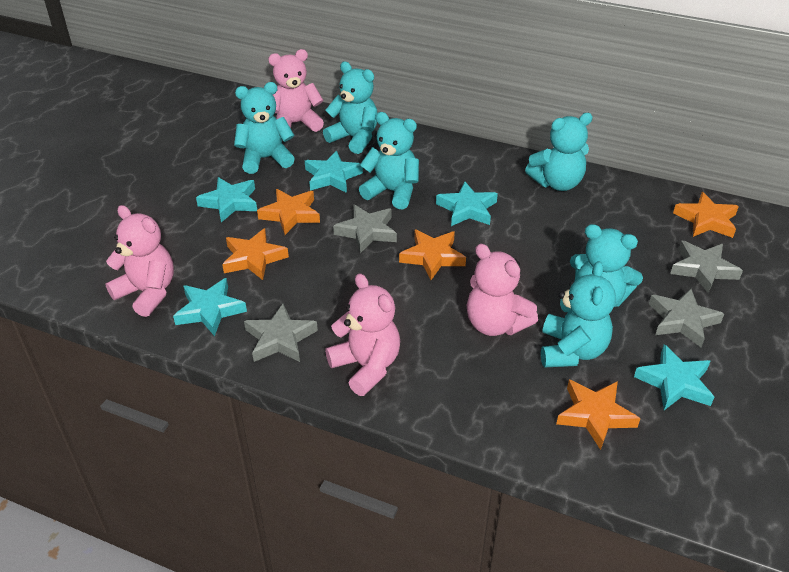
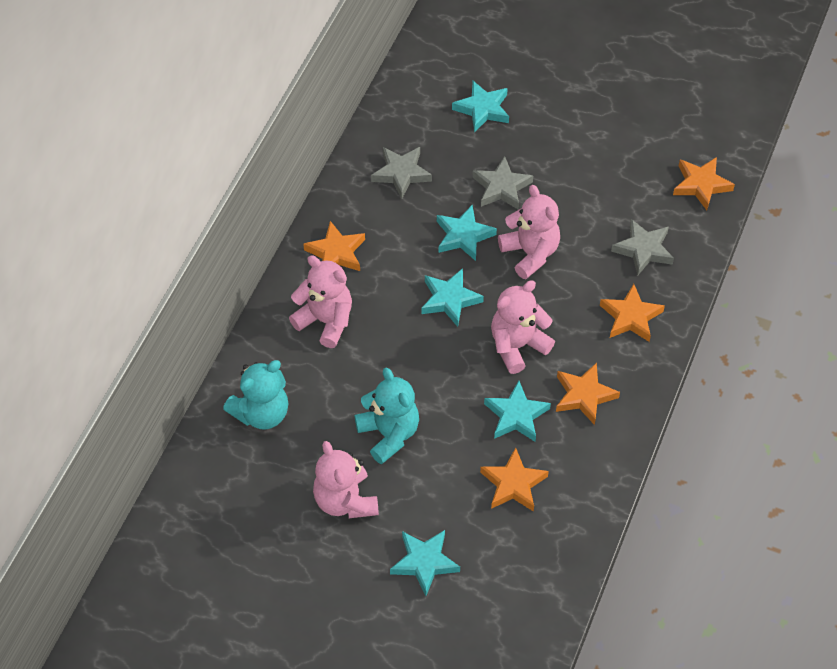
grey star: 4 -> 3
turquoise teddy bear: 6 -> 2

